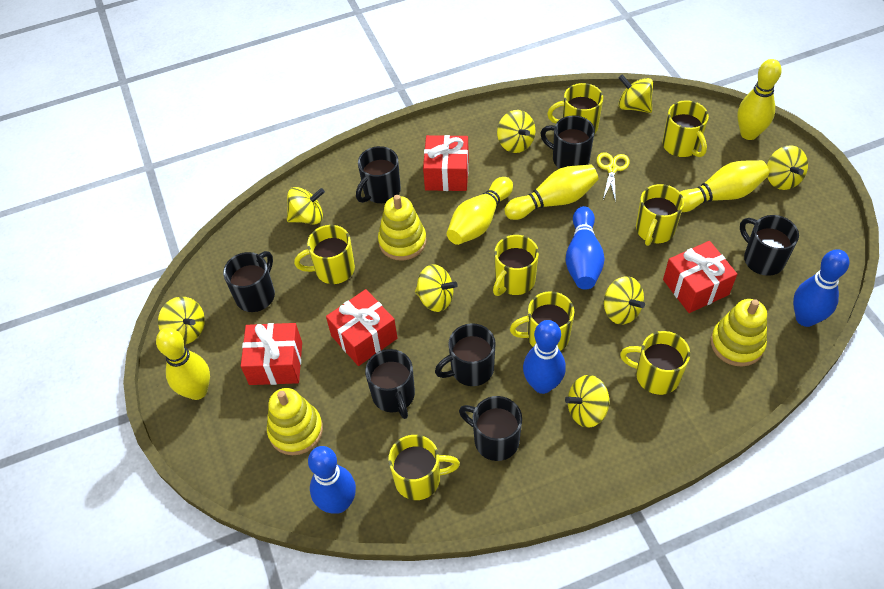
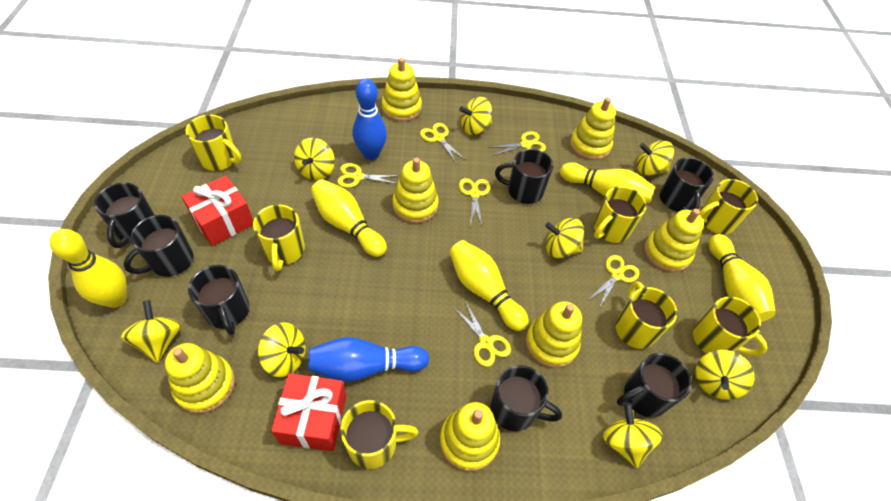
blue bowling pin: 4 -> 2
red gift: 4 -> 2
yellow mug: 8 -> 7
yellow scissors: 1 -> 6
yellow stacking toy: 3 -> 7

